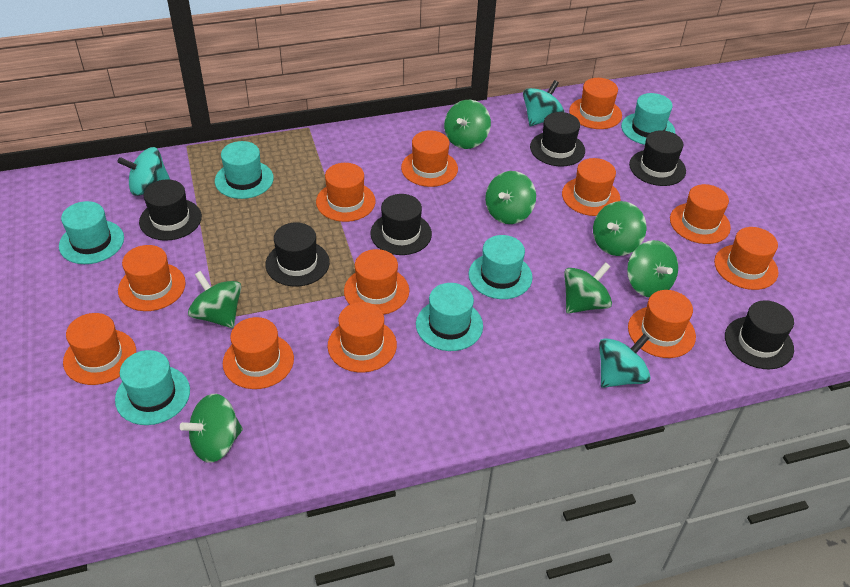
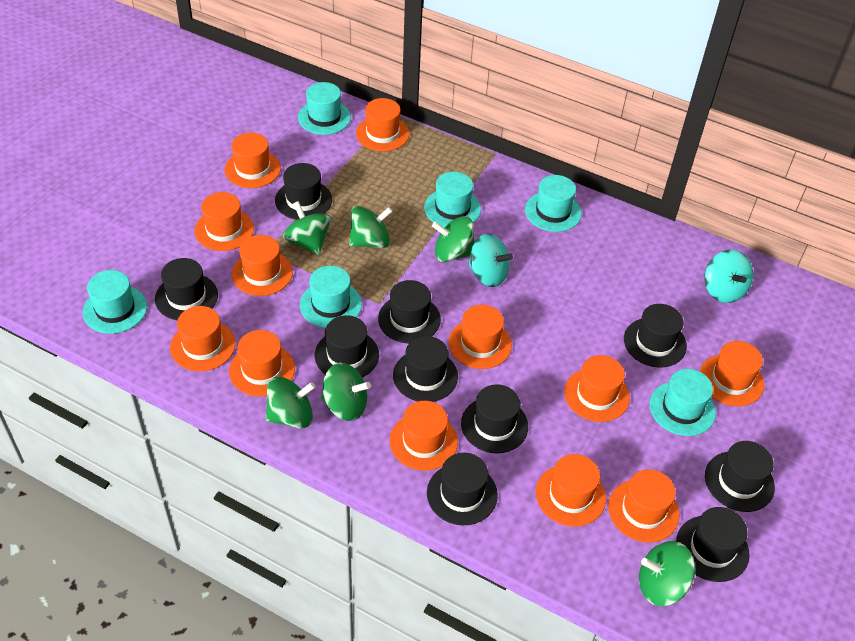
black hat: 6 -> 10
green spinning top: 7 -> 6
turquoise spinning top: 3 -> 2

